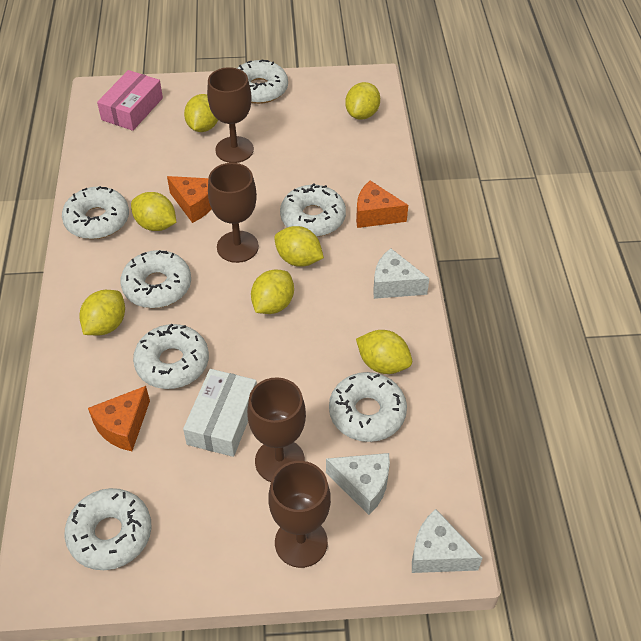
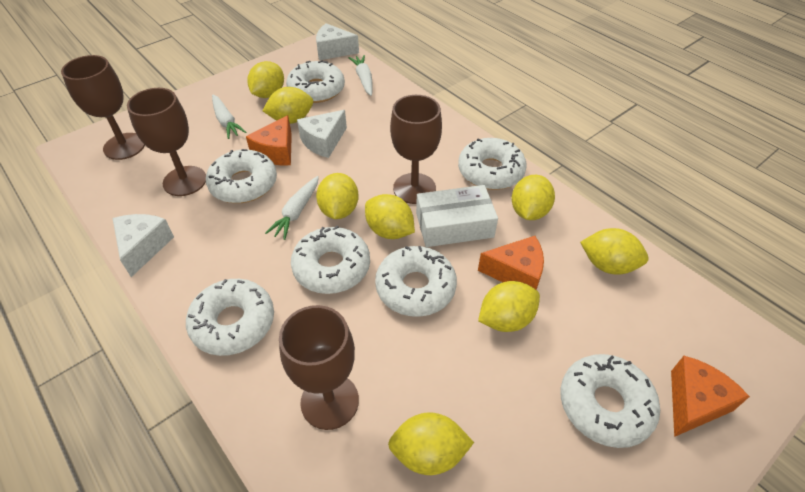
pink box: 1 -> 0
white carrot: 0 -> 3
yellow lemon: 7 -> 8

